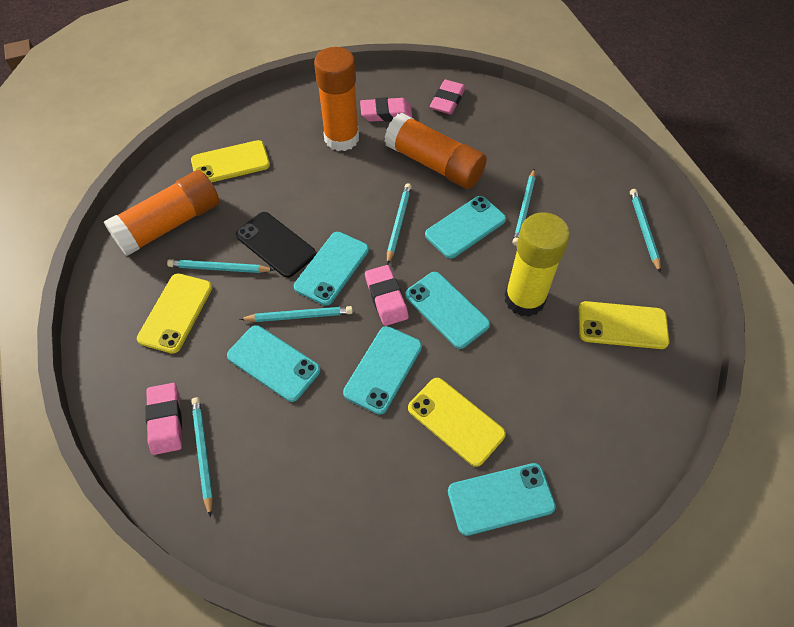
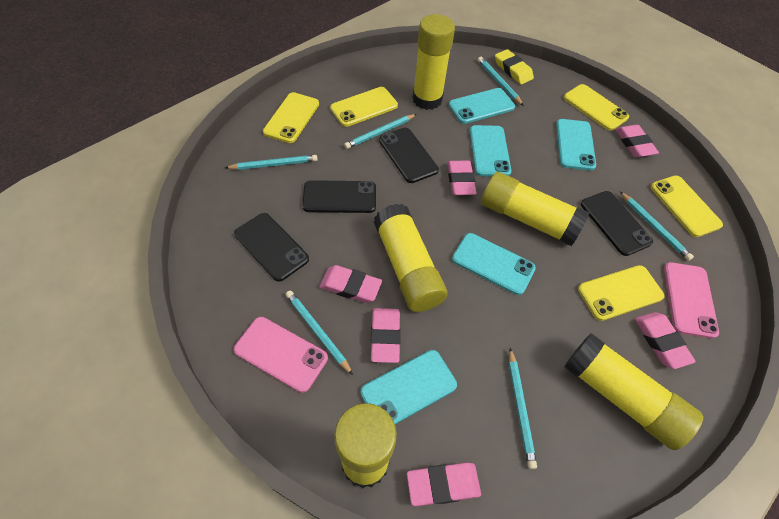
black phone: 1 -> 4
orange glue stick: 3 -> 0
pink eraser: 4 -> 6
pink phone: 0 -> 2
turquoise phone: 6 -> 5
yellow eraser: 0 -> 1
yellow glue stick: 1 -> 5
yellow phone: 4 -> 5

